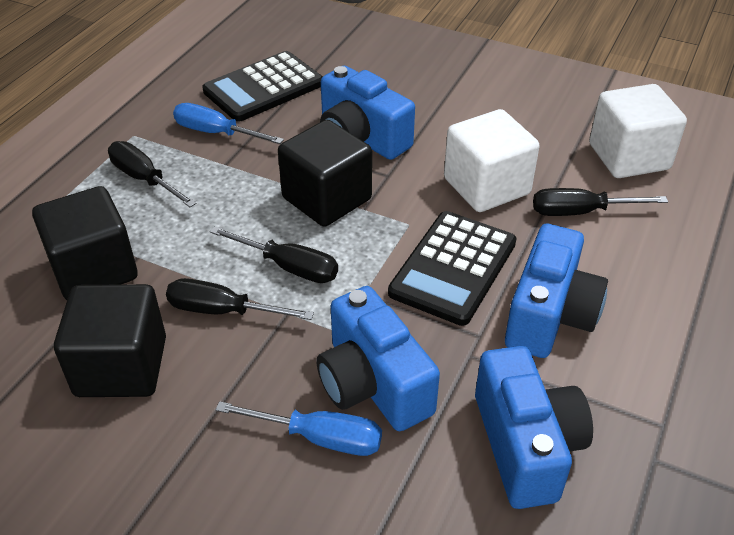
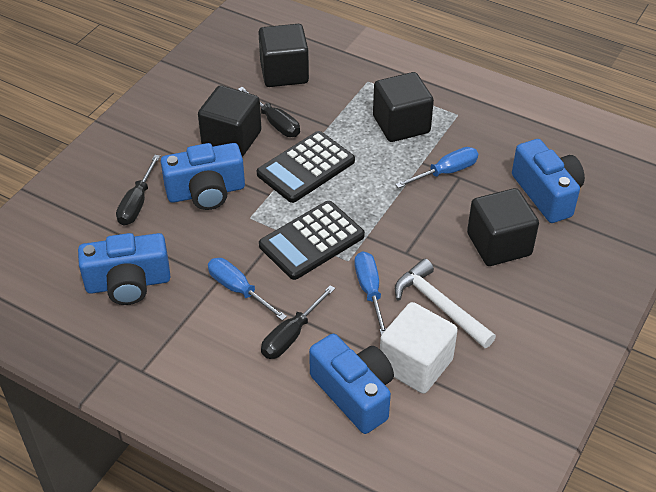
black cube: 3 -> 4
black screwdriver: 4 -> 3
blue screwdriver: 2 -> 3
white cube: 2 -> 1
white hammer: 0 -> 1

